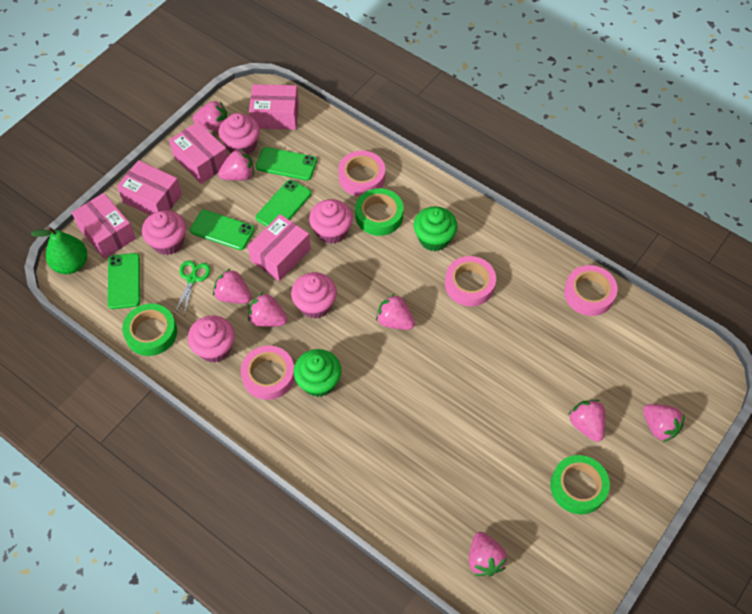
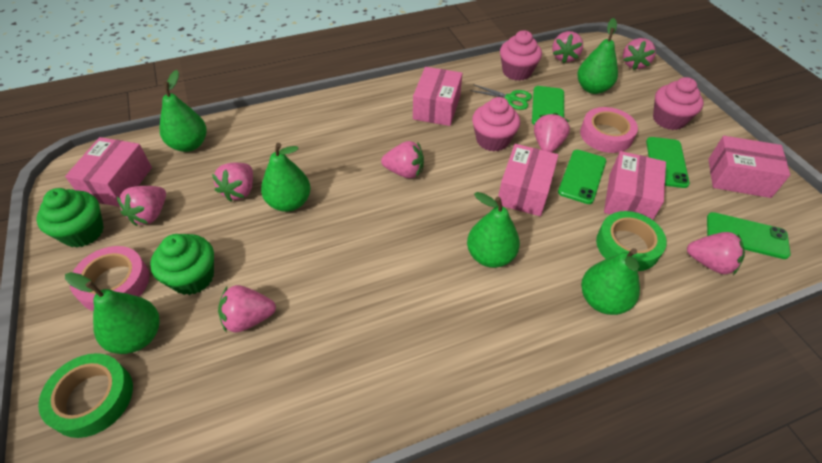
green pear: 1 -> 6
green tape: 3 -> 2
pink cupcake: 5 -> 3
pink tape: 4 -> 2

